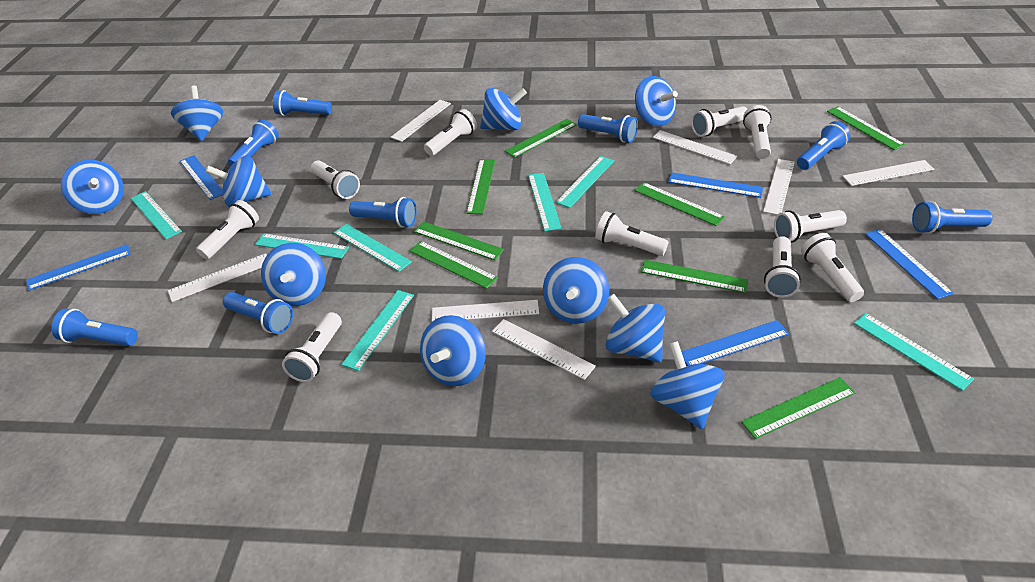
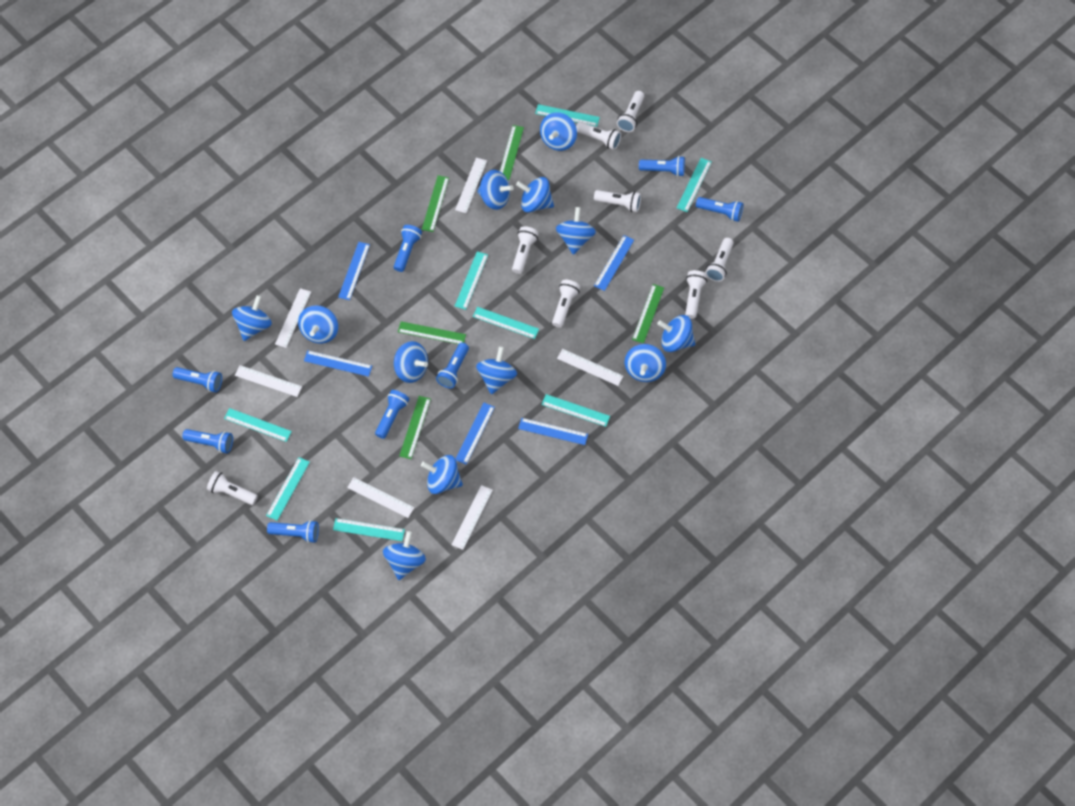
blue spinning top: 10 -> 12
green ruler: 8 -> 5
turquoise ruler: 7 -> 8
white flashlight: 10 -> 8
white ruler: 7 -> 6

